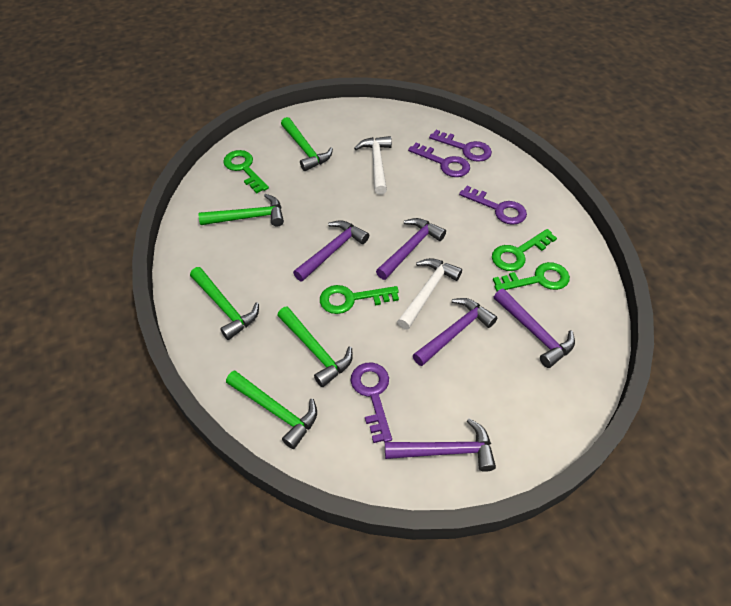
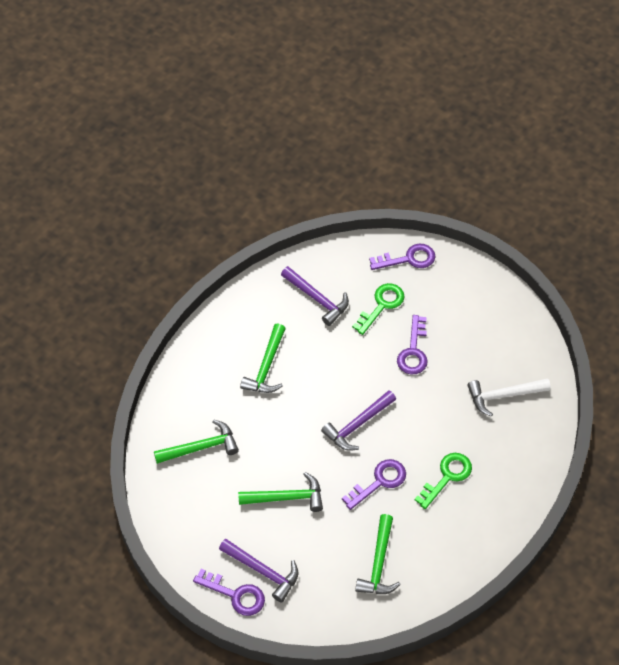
green hammer: 5 -> 4
green key: 4 -> 2
purple hammer: 5 -> 3
white hammer: 2 -> 1

